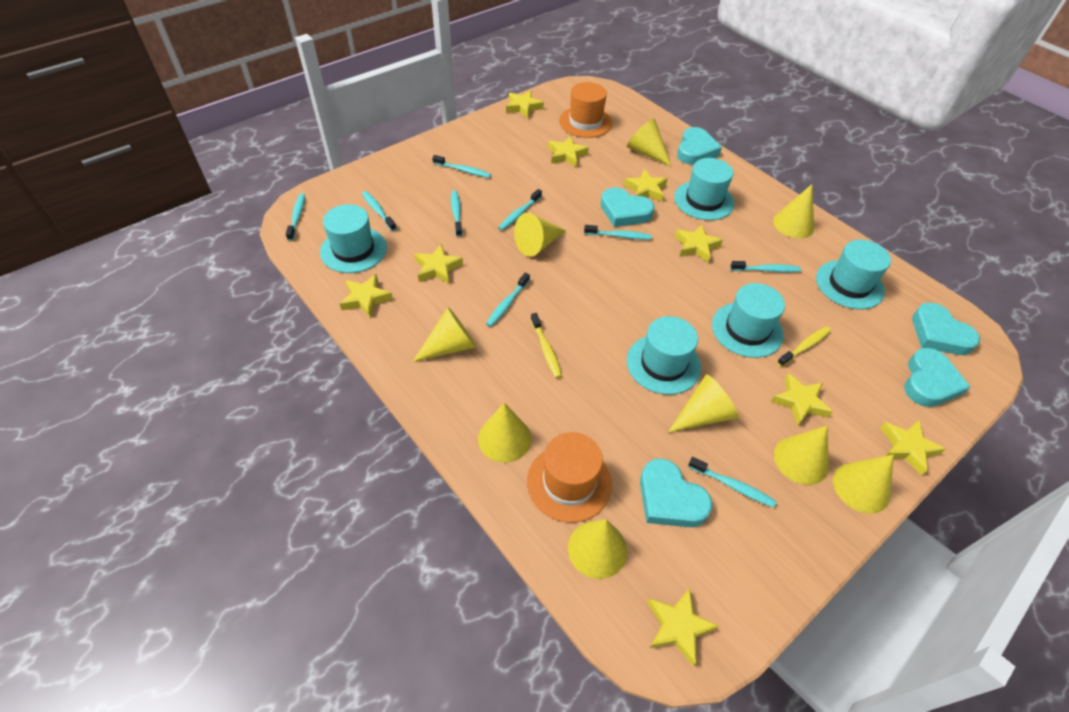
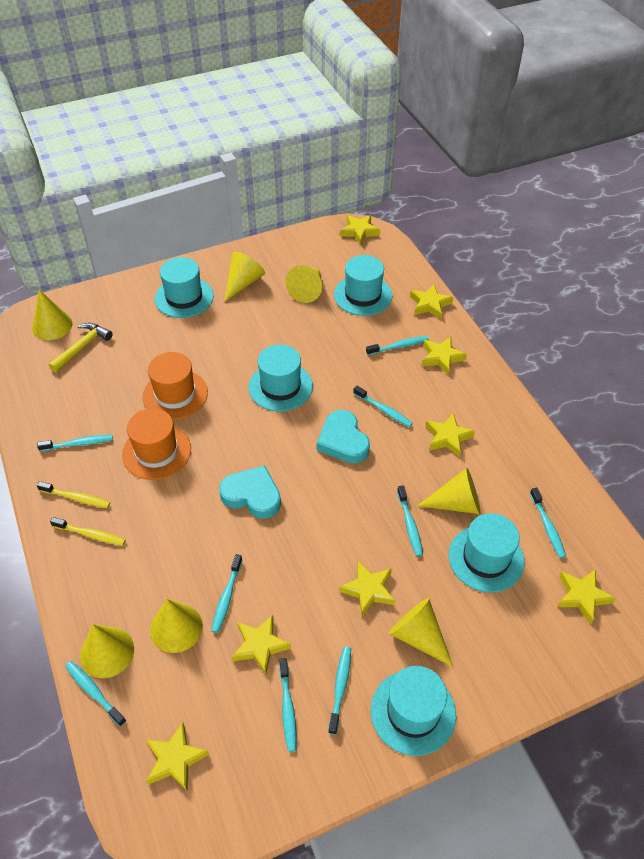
turquoise heart: 5 -> 2
yellow cone: 9 -> 7
yellow hammer: 0 -> 1
yellow star: 9 -> 8

